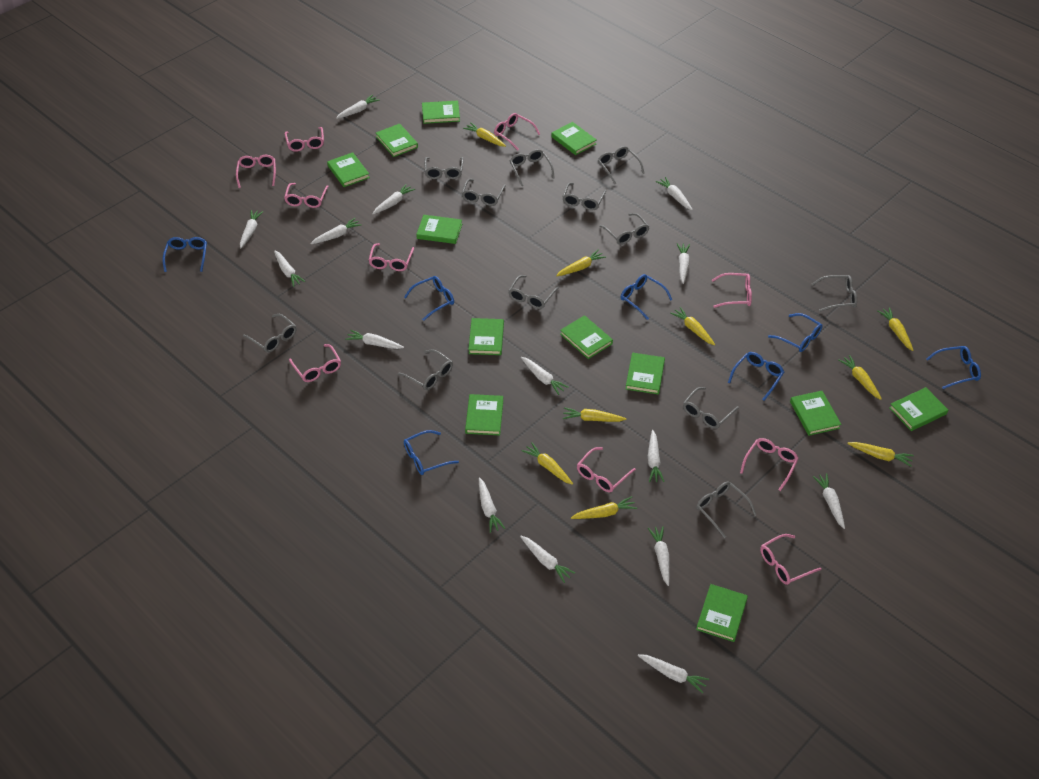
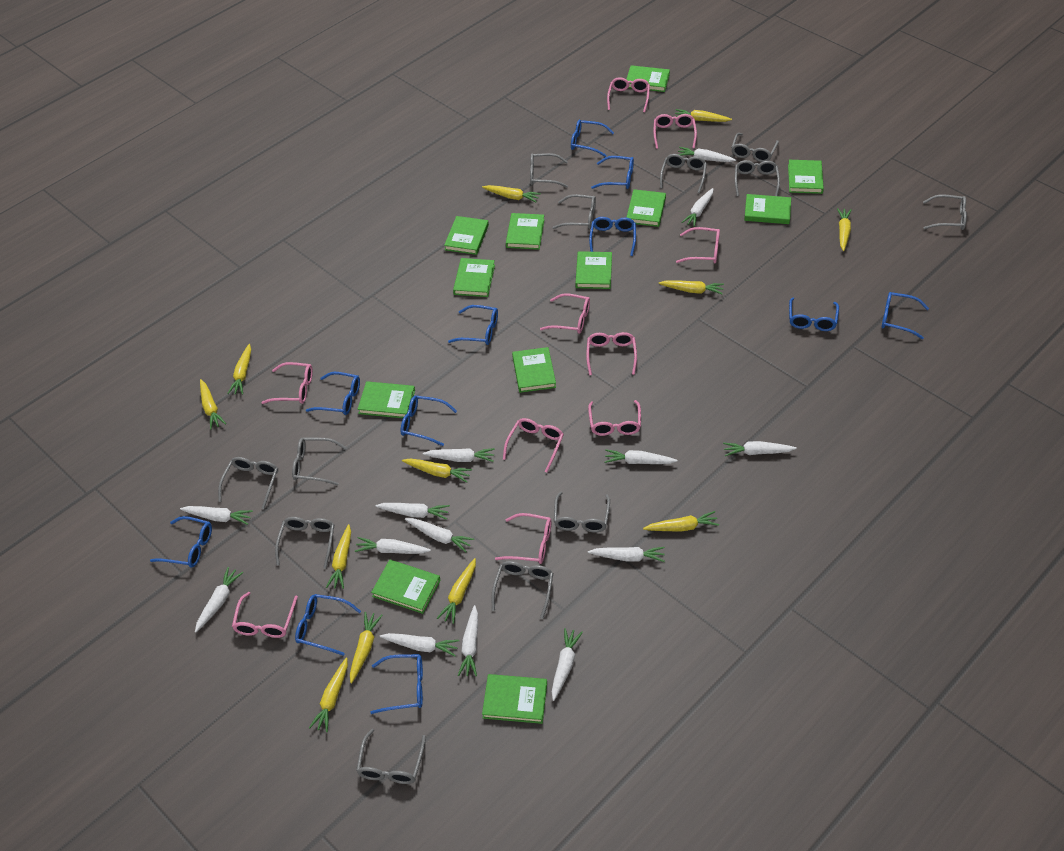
blue glasses: 7 -> 11
white carrot: 15 -> 14
yellow carrot: 9 -> 12

